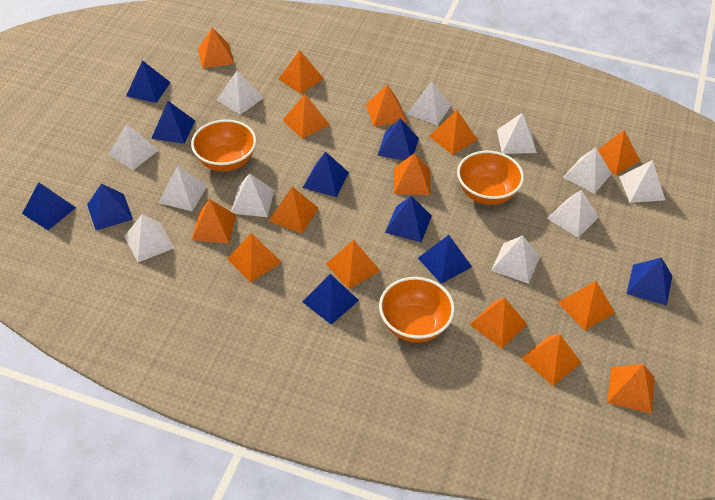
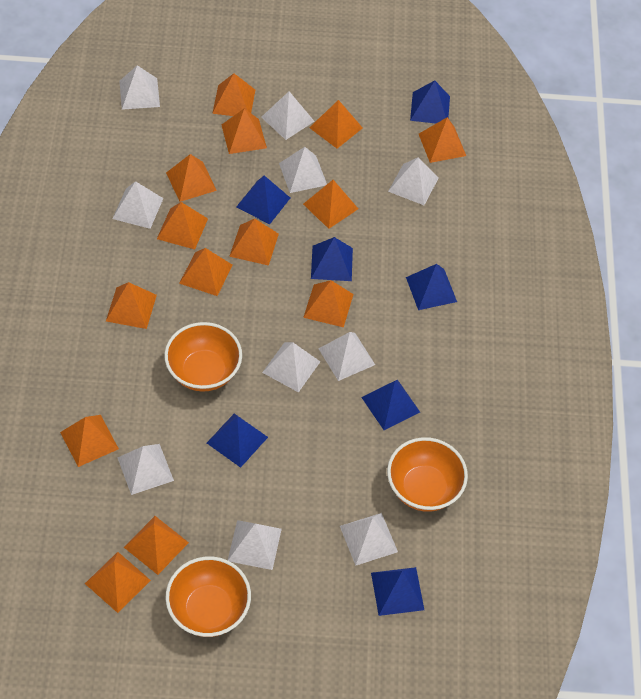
blue pyramid: 10 -> 7
orange pyramid: 15 -> 14
white pyramid: 11 -> 10

